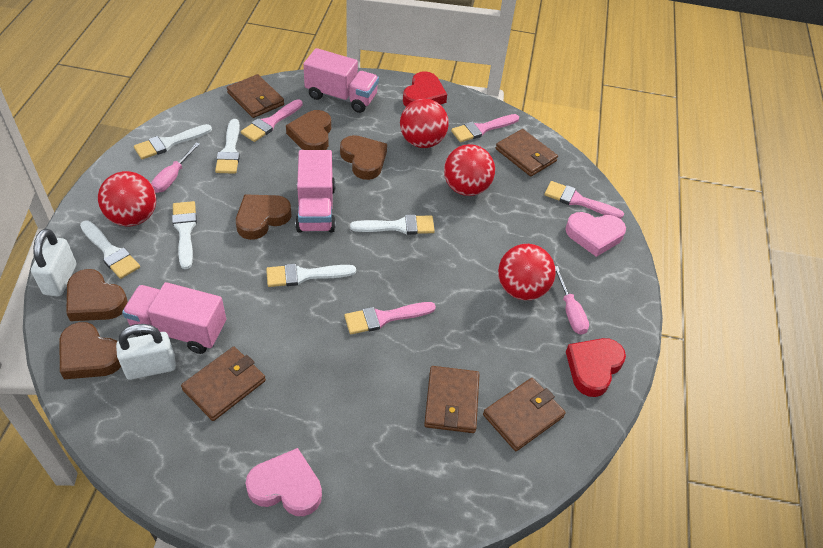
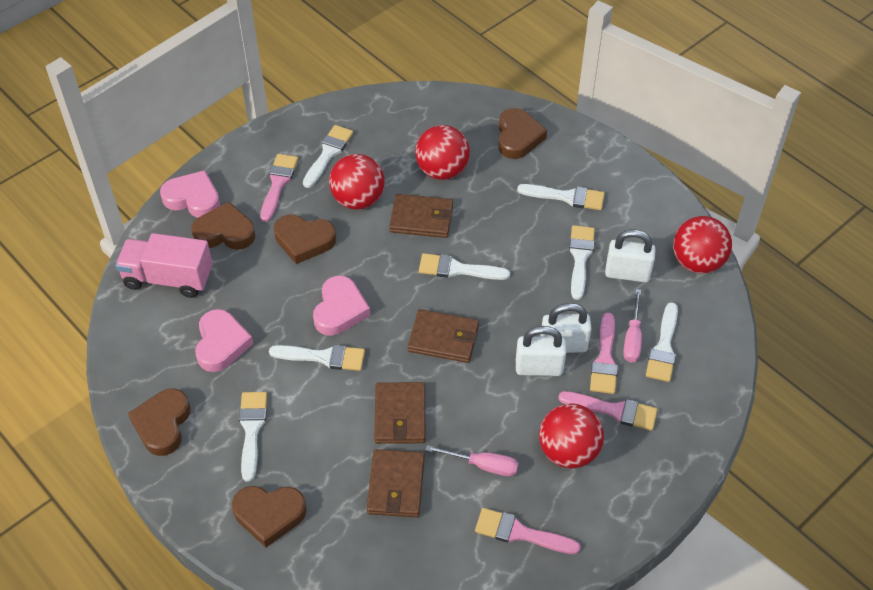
brown wallet: 5 -> 4
pink heart: 2 -> 3
pink truck: 3 -> 1
red heart: 2 -> 0
white brush: 6 -> 7
white padlock: 2 -> 3

